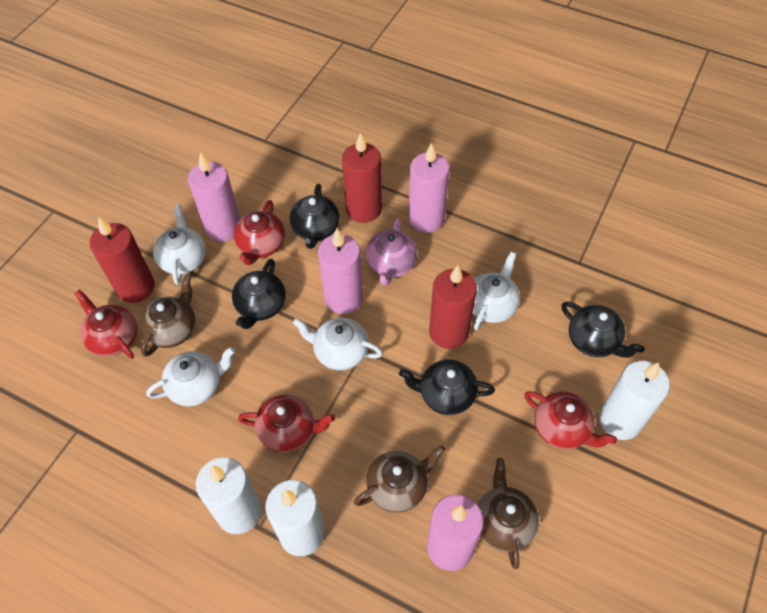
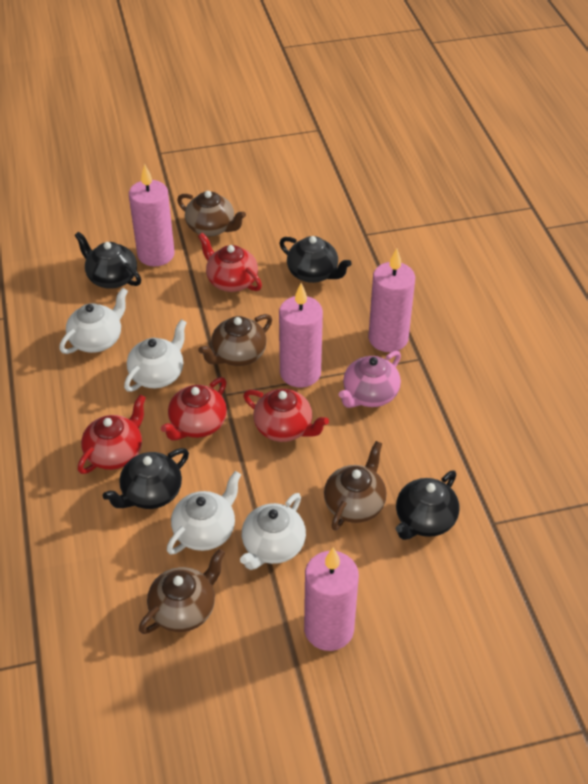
brown teapot: 3 -> 4
red candle: 3 -> 0
white candle: 3 -> 0

